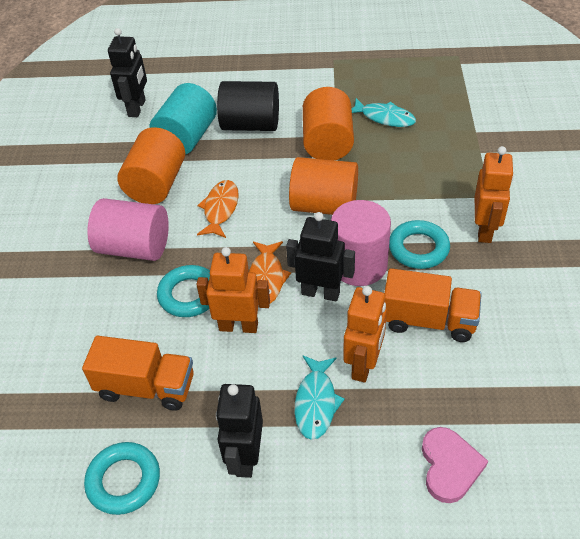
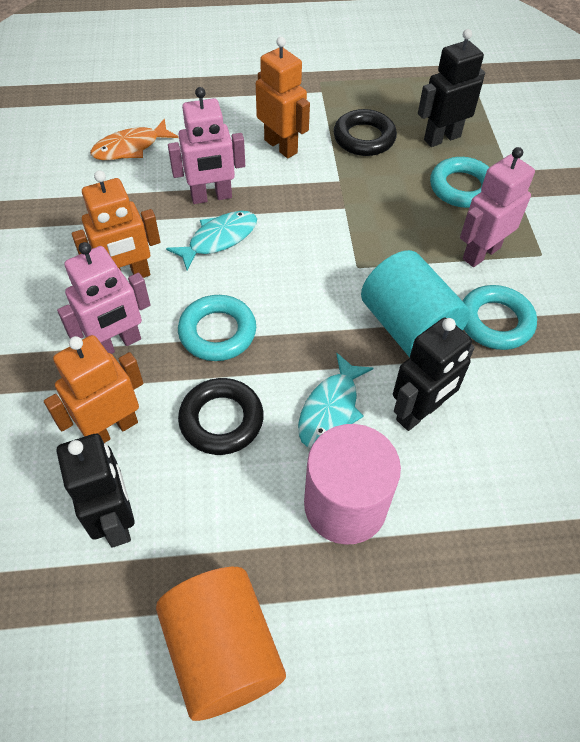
black cylinder: 1 -> 0
black ring: 0 -> 2
orange cylinder: 3 -> 1
orange fish: 2 -> 1
orange truck: 2 -> 0
pink cylinder: 2 -> 1
pink heart: 1 -> 0
pink robot: 0 -> 3

